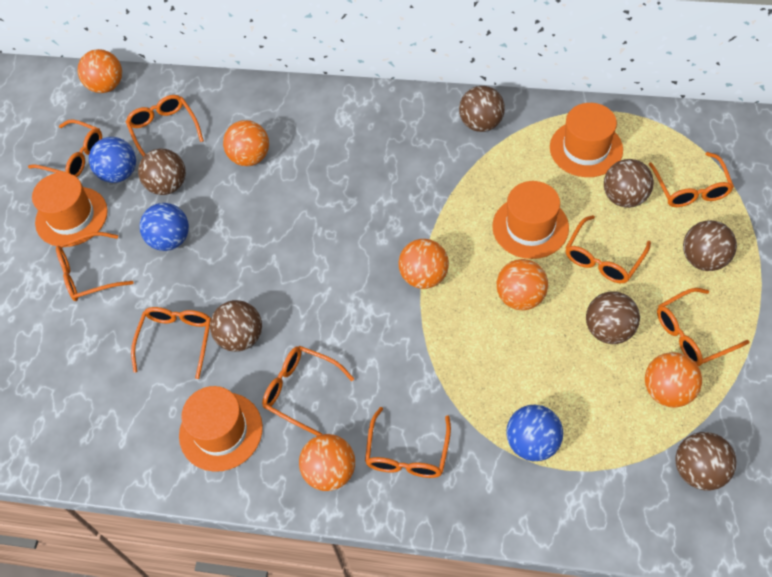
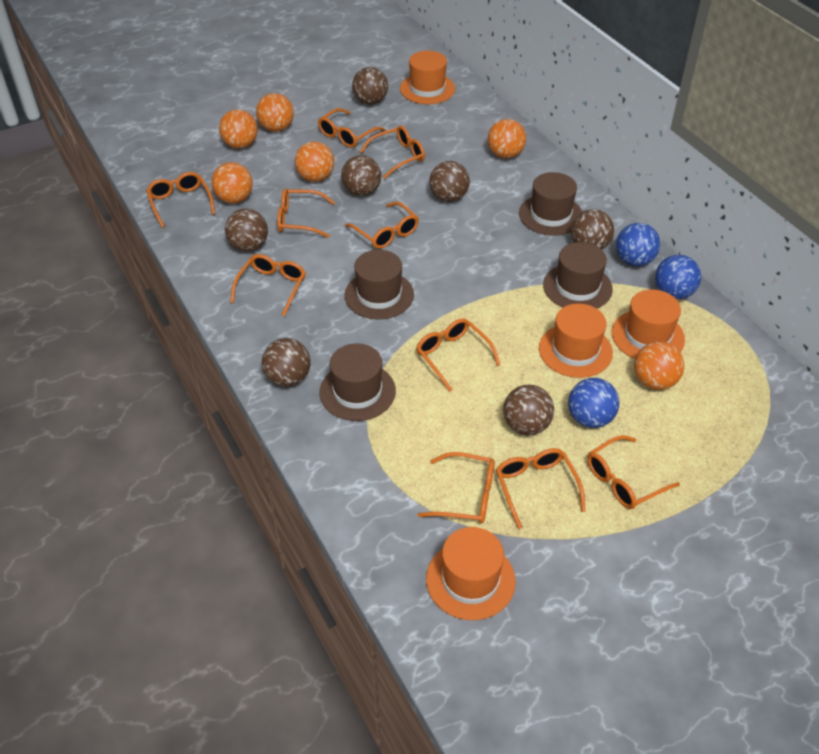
brown hat: 0 -> 4
orange glasses: 9 -> 10

